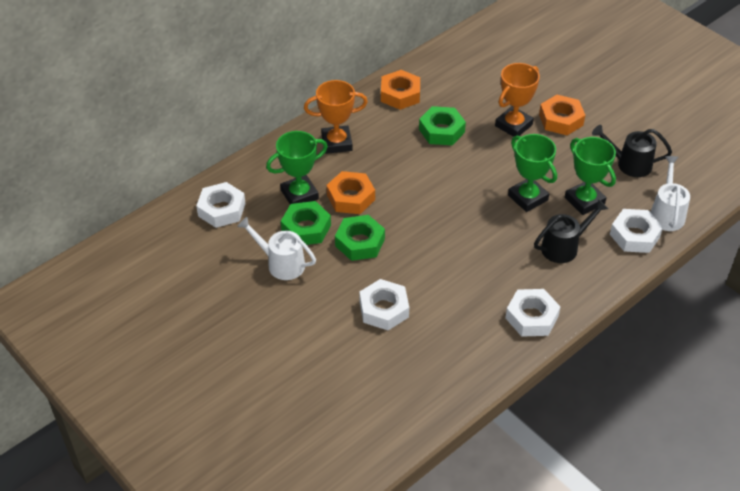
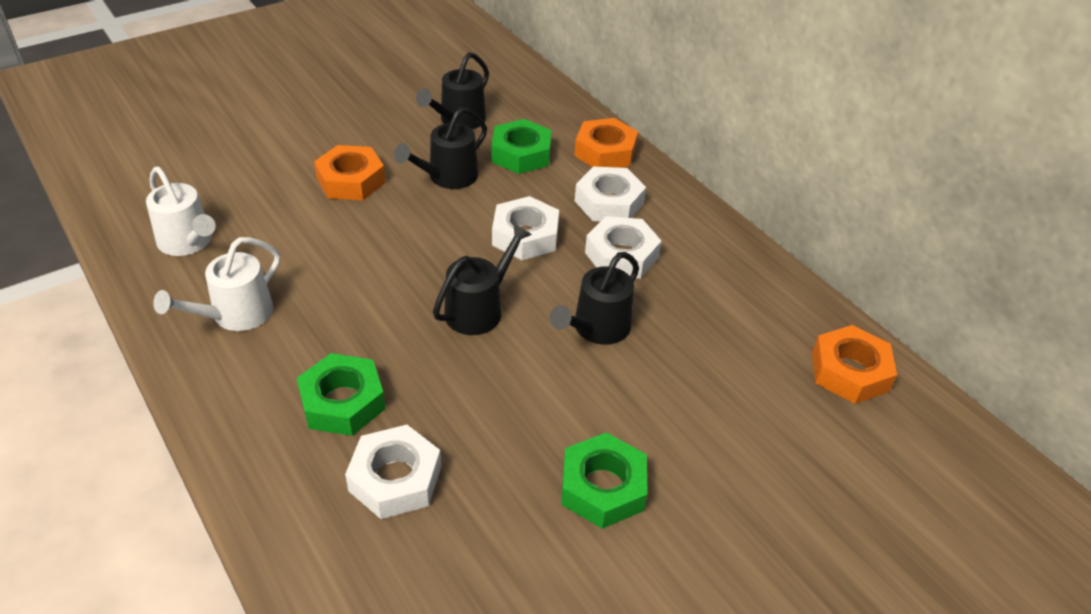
black watering can: 2 -> 4
green trophy: 3 -> 0
orange trophy: 2 -> 0

